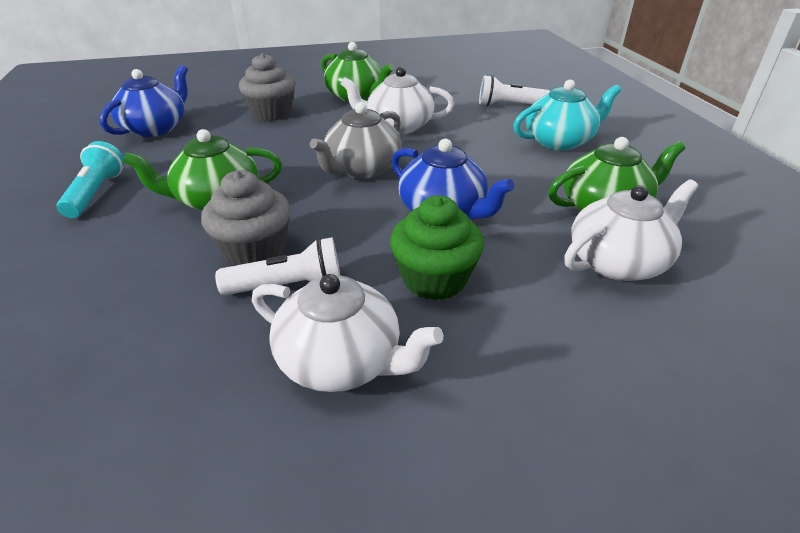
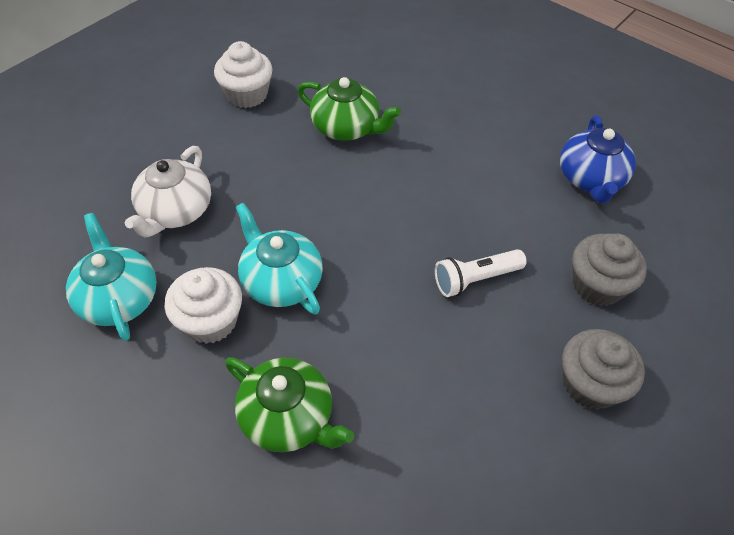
blue teapot: 2 -> 1
green cupcake: 1 -> 0
green teapot: 3 -> 2
grey teapot: 1 -> 0
turquoise flashlight: 1 -> 0
turquoise teapot: 1 -> 2
white cupcake: 0 -> 2
white flashlight: 2 -> 1
white teapot: 3 -> 1

